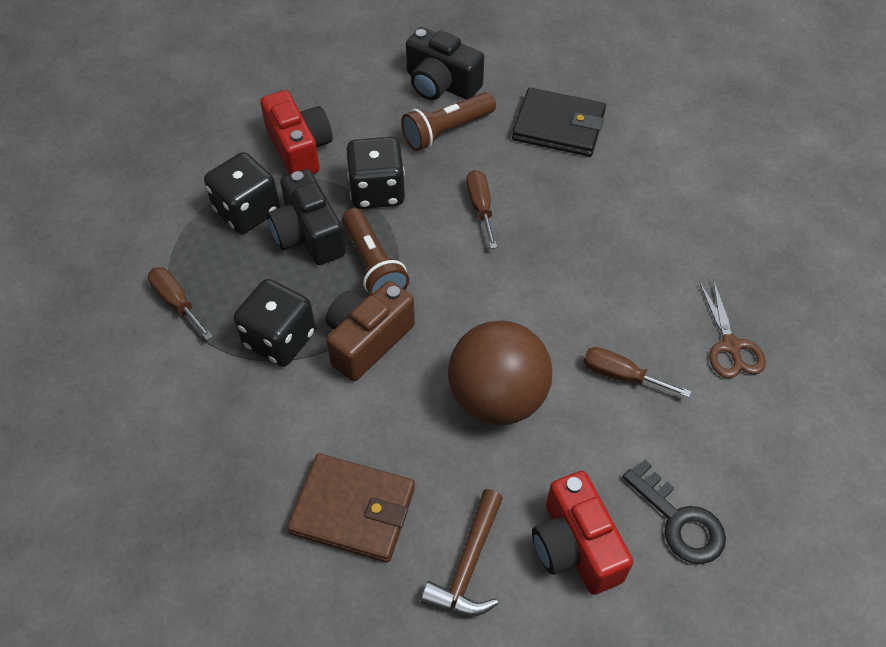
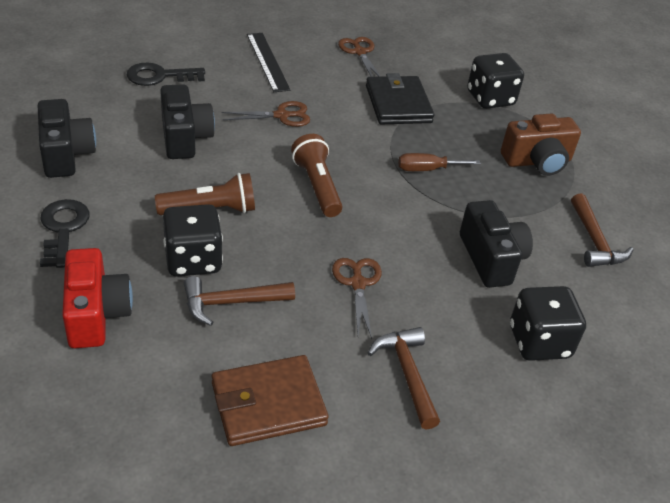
black camera: 2 -> 3
black key: 1 -> 2
black ruler: 0 -> 1
brown ball: 1 -> 0
brown hammer: 1 -> 3
brown scissors: 1 -> 3
brown screwdriver: 3 -> 1
red camera: 2 -> 1

